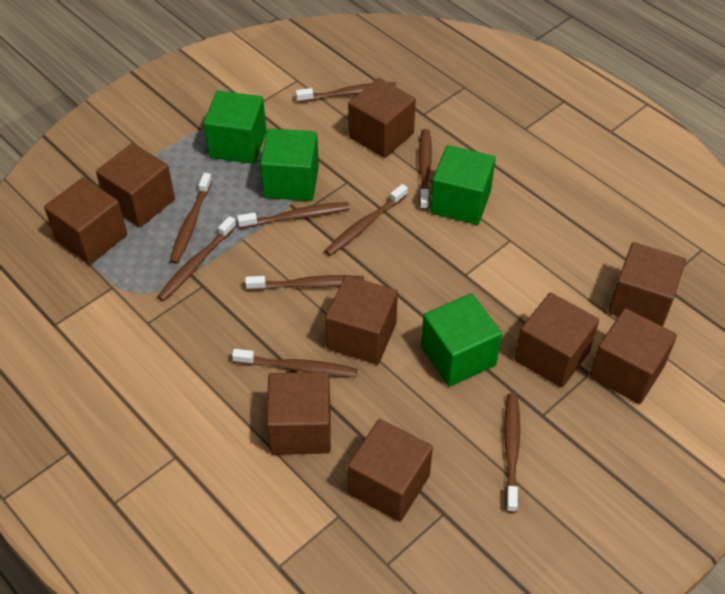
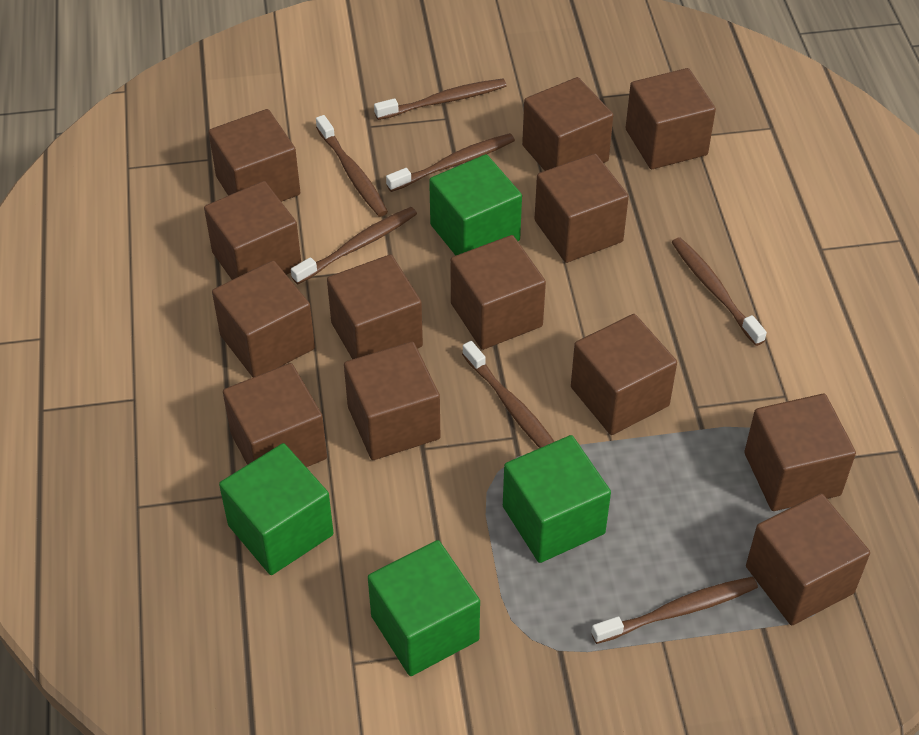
brown cube: 9 -> 13
brown toothbrush: 9 -> 7

